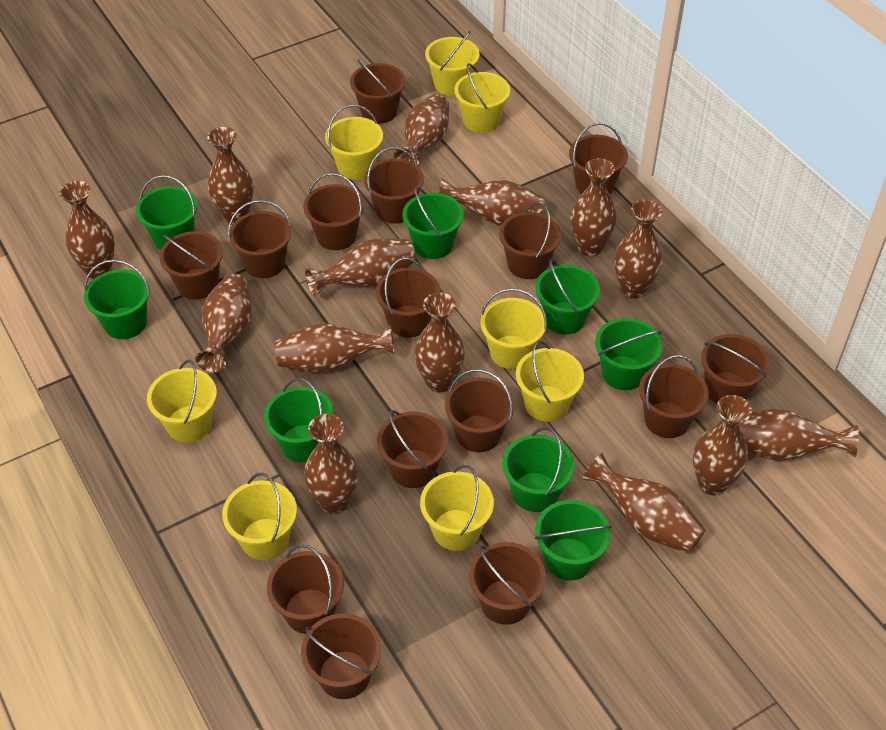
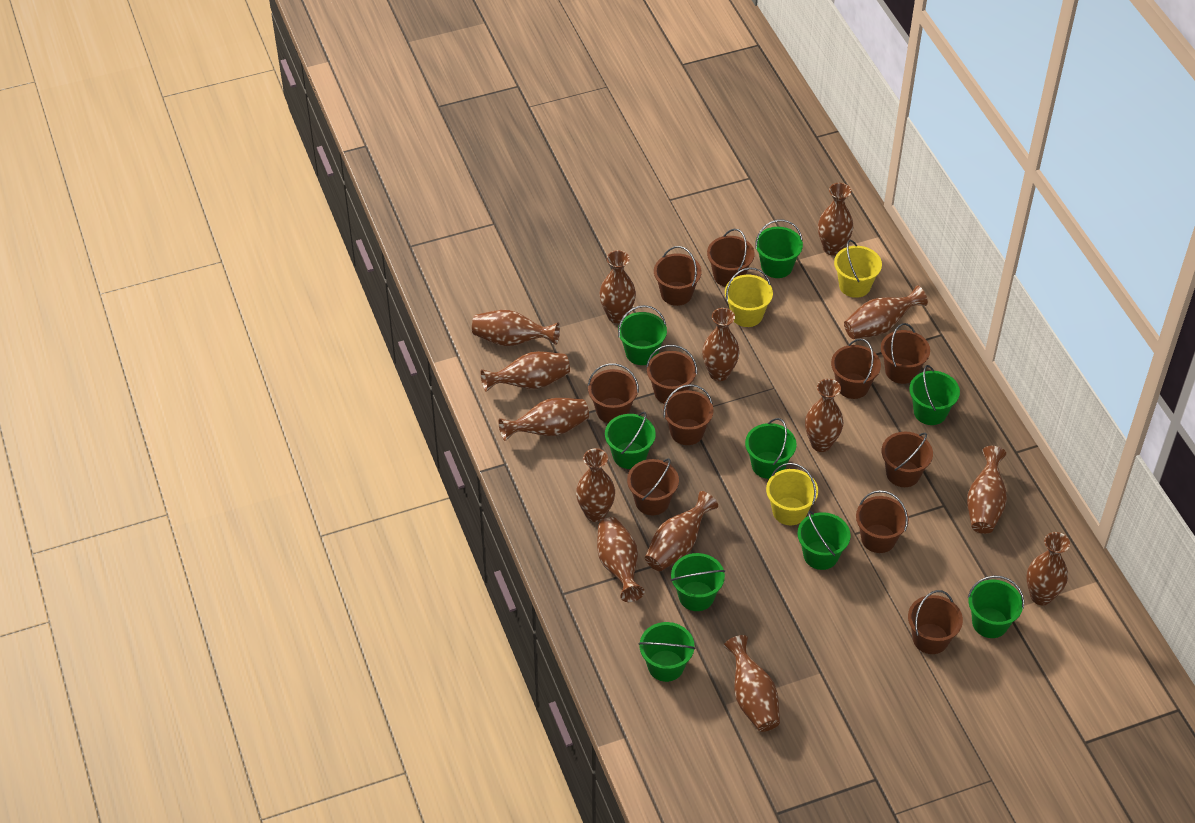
brown bucket: 15 -> 11
green bucket: 8 -> 9
yellow bucket: 8 -> 3

